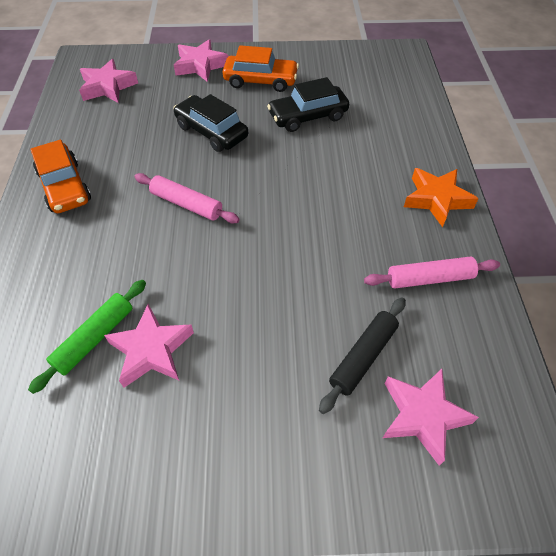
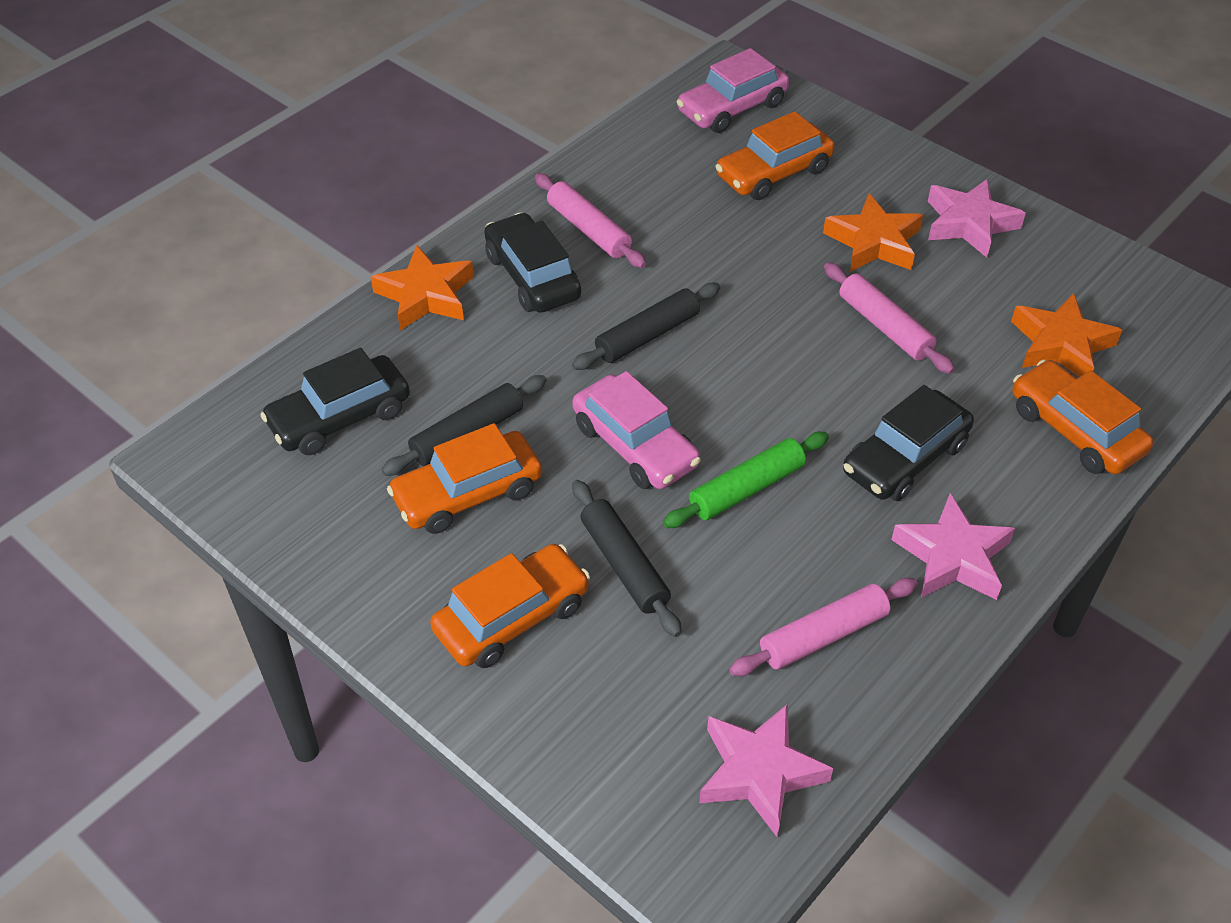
black car: 2 -> 3
black rolling pin: 1 -> 3
orange car: 2 -> 4
orange star: 1 -> 3
pink car: 0 -> 2
pink rolling pin: 2 -> 3
pink star: 4 -> 3

